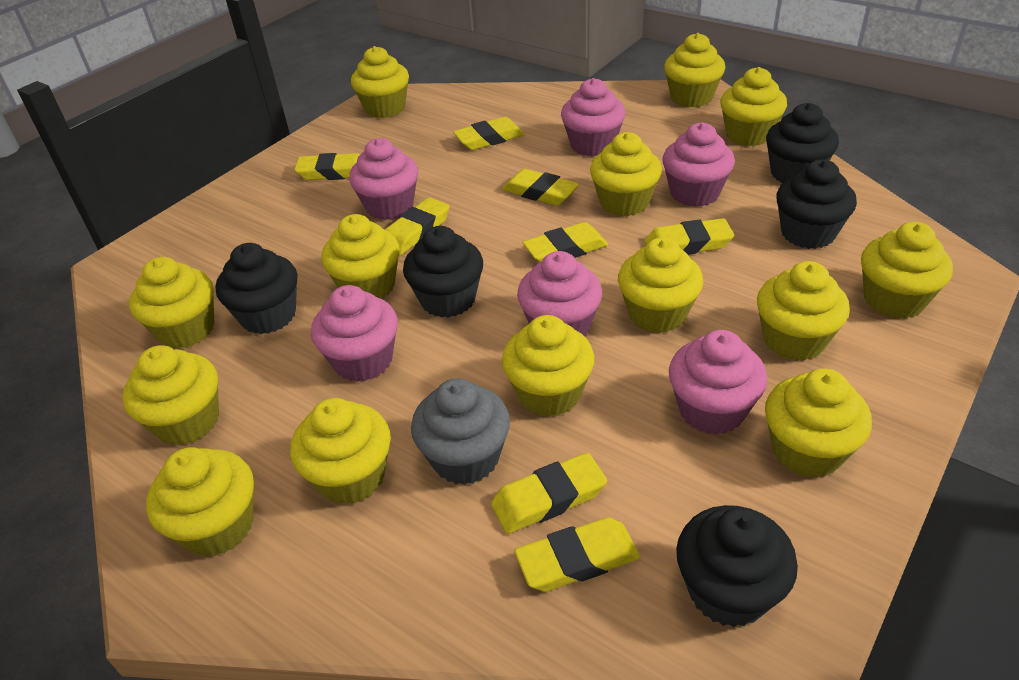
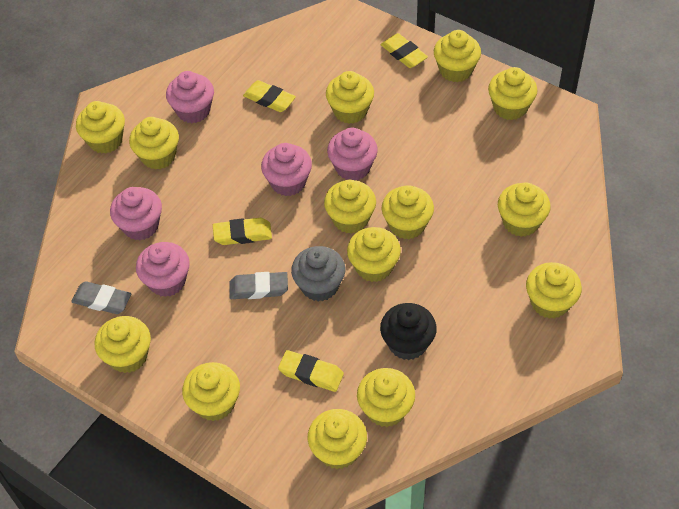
black cupcake: 5 -> 1
grey eraser: 0 -> 2
pink cupcake: 6 -> 5
yellow eraser: 8 -> 4

